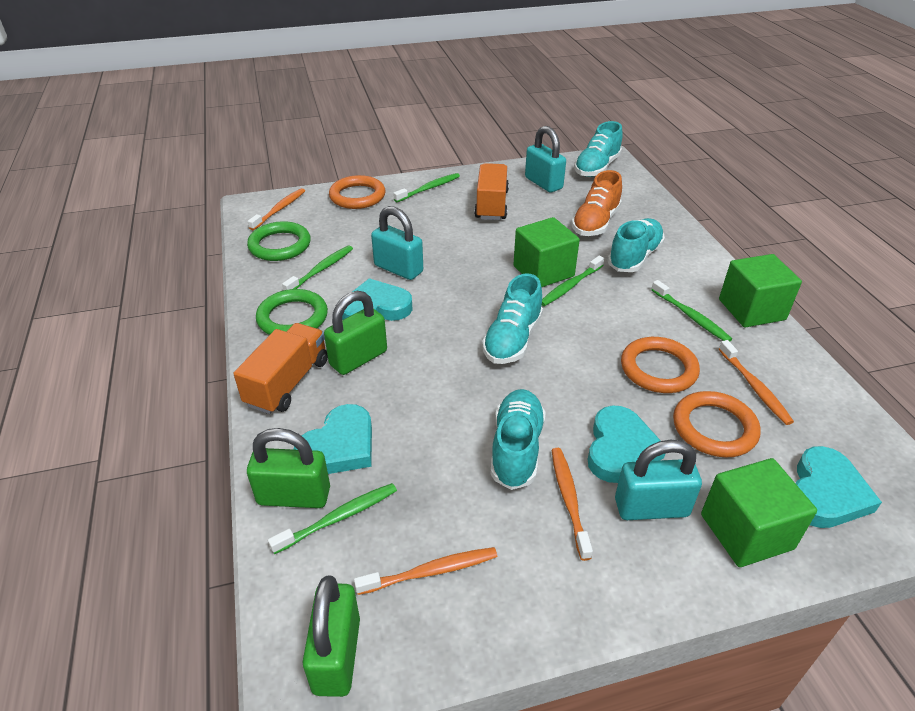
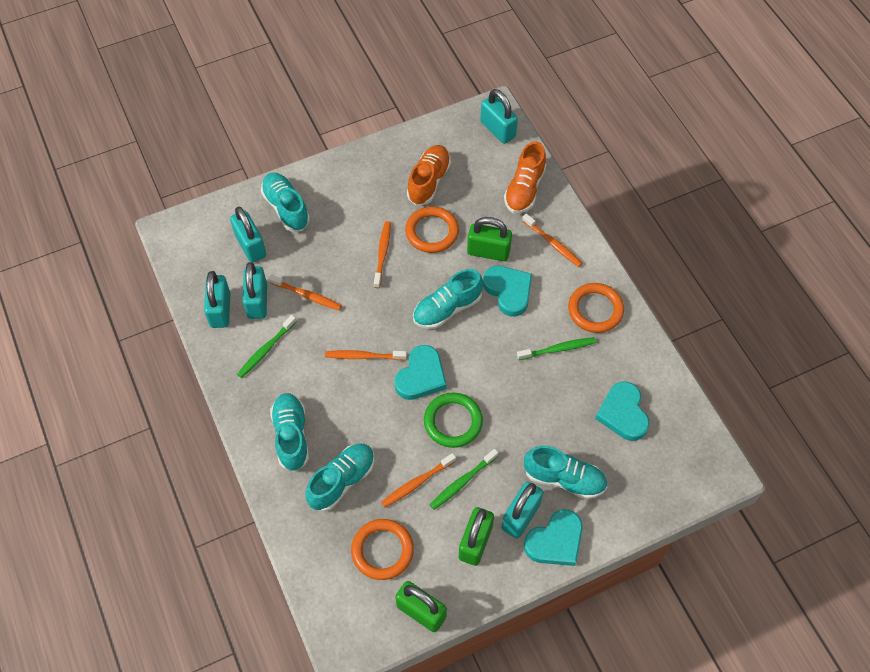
green cube: 3 -> 0
green ring: 2 -> 1
green toothbrush: 5 -> 3
orange shoe: 1 -> 2
orange toothbrush: 4 -> 5
orange truck: 2 -> 0
turquoise padlock: 3 -> 5
turquoise shoe: 4 -> 5

